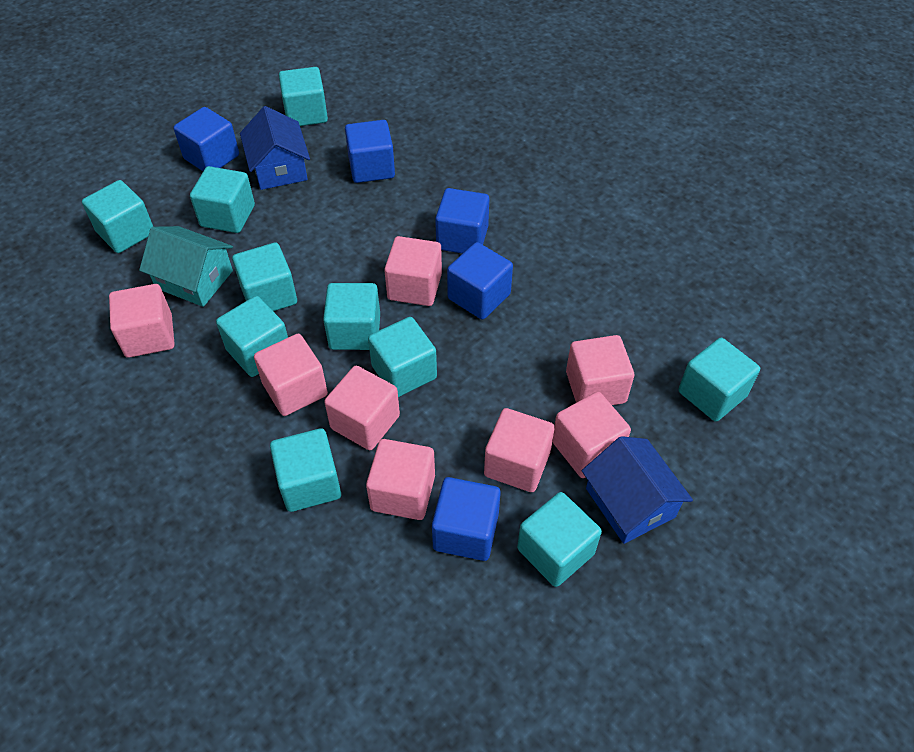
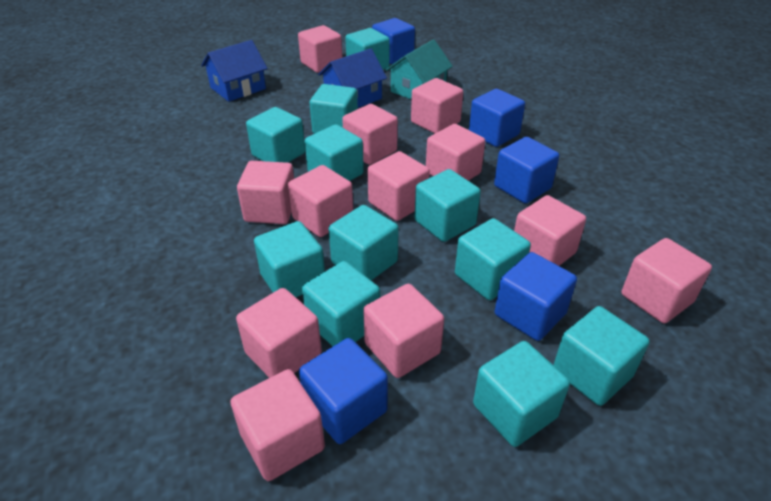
pink cube: 8 -> 12
turquoise cube: 10 -> 11

